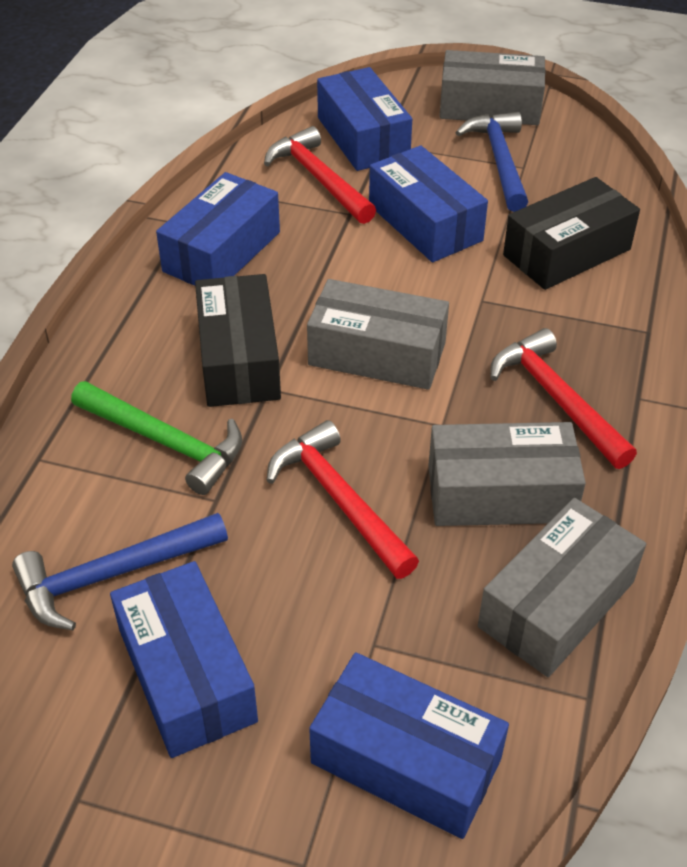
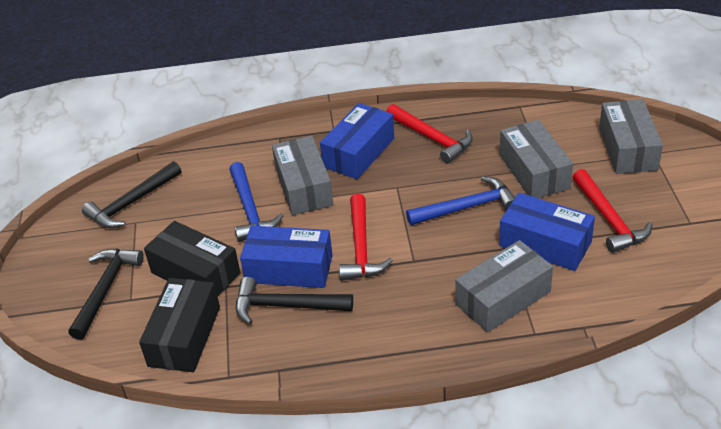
black hammer: 0 -> 3
blue box: 5 -> 3
green hammer: 1 -> 0

